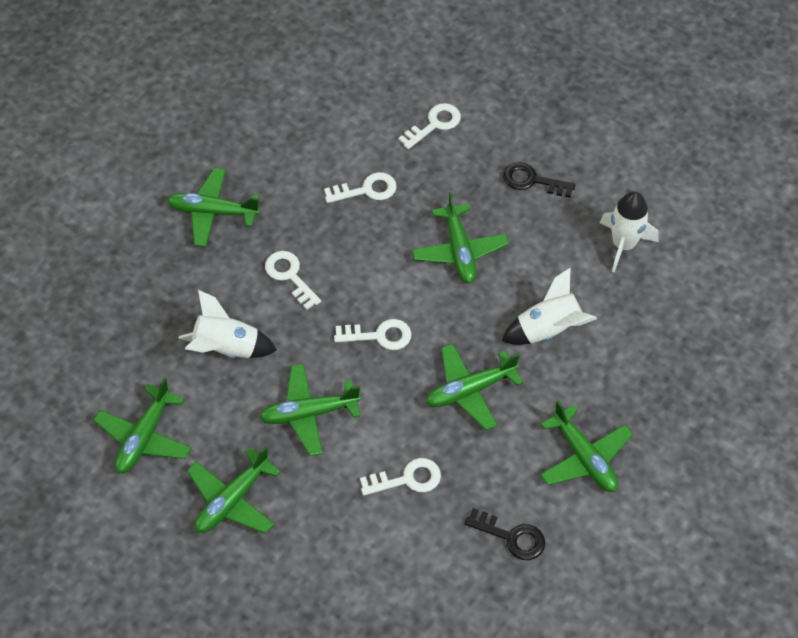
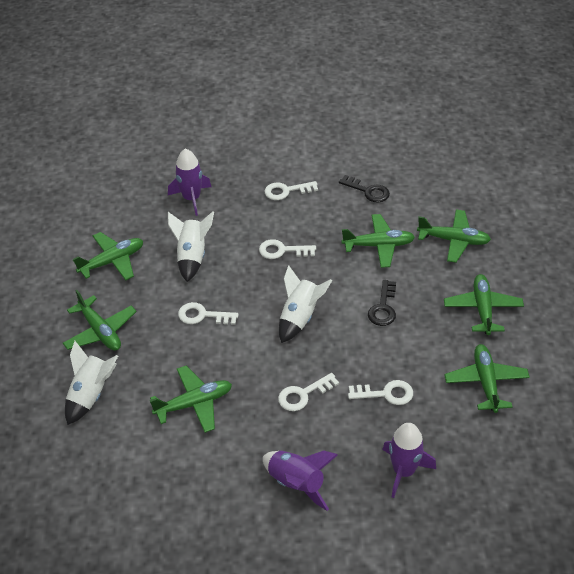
purple rocket: 0 -> 3

